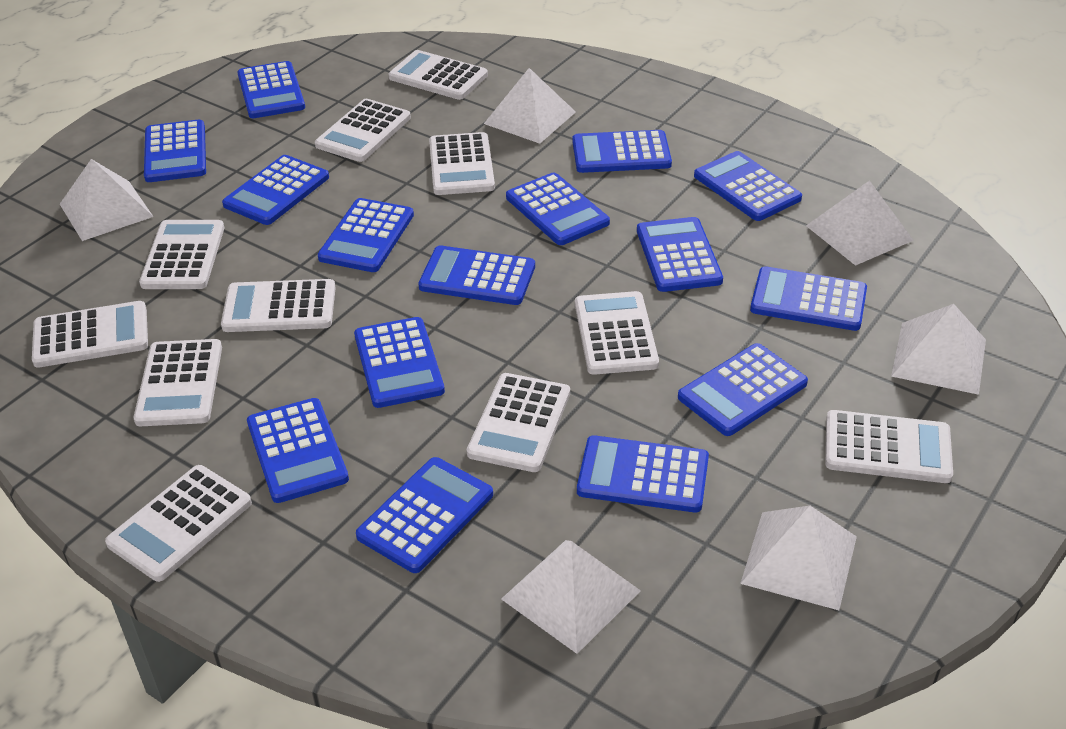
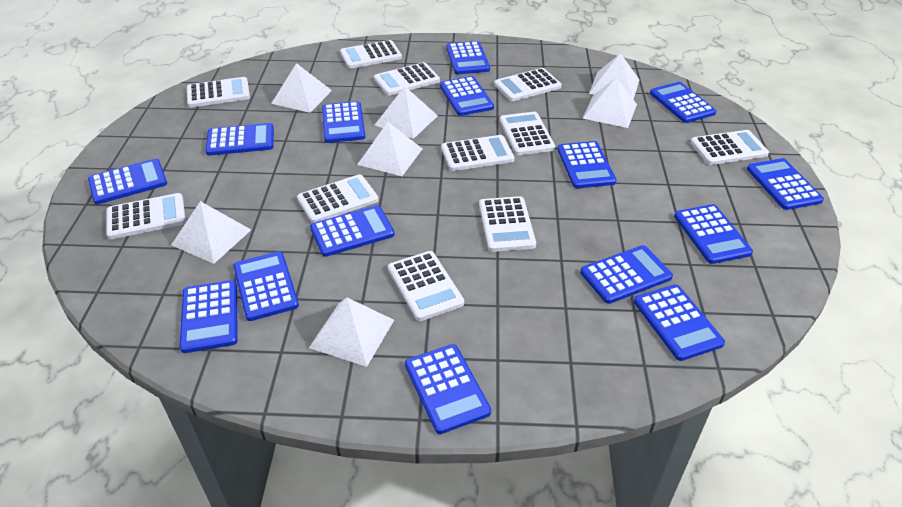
white pyramid: 6 -> 7

